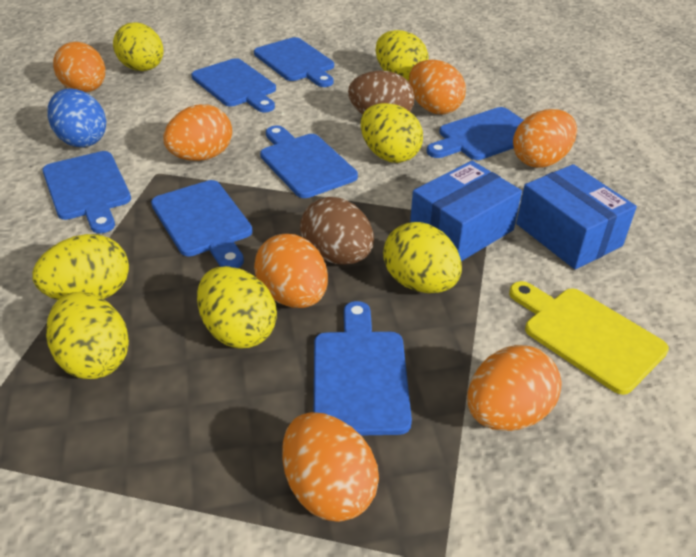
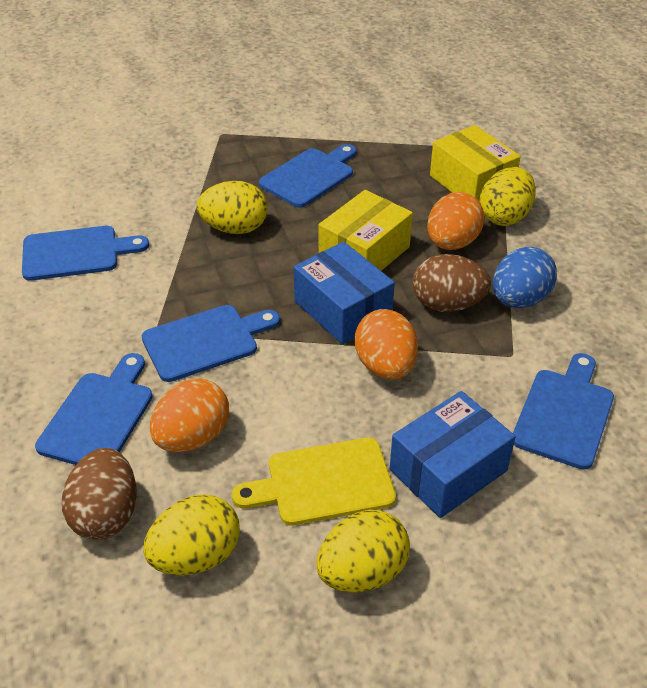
blue cutting board: 7 -> 5
orange egg: 7 -> 3
yellow box: 0 -> 2
yellow egg: 7 -> 4

